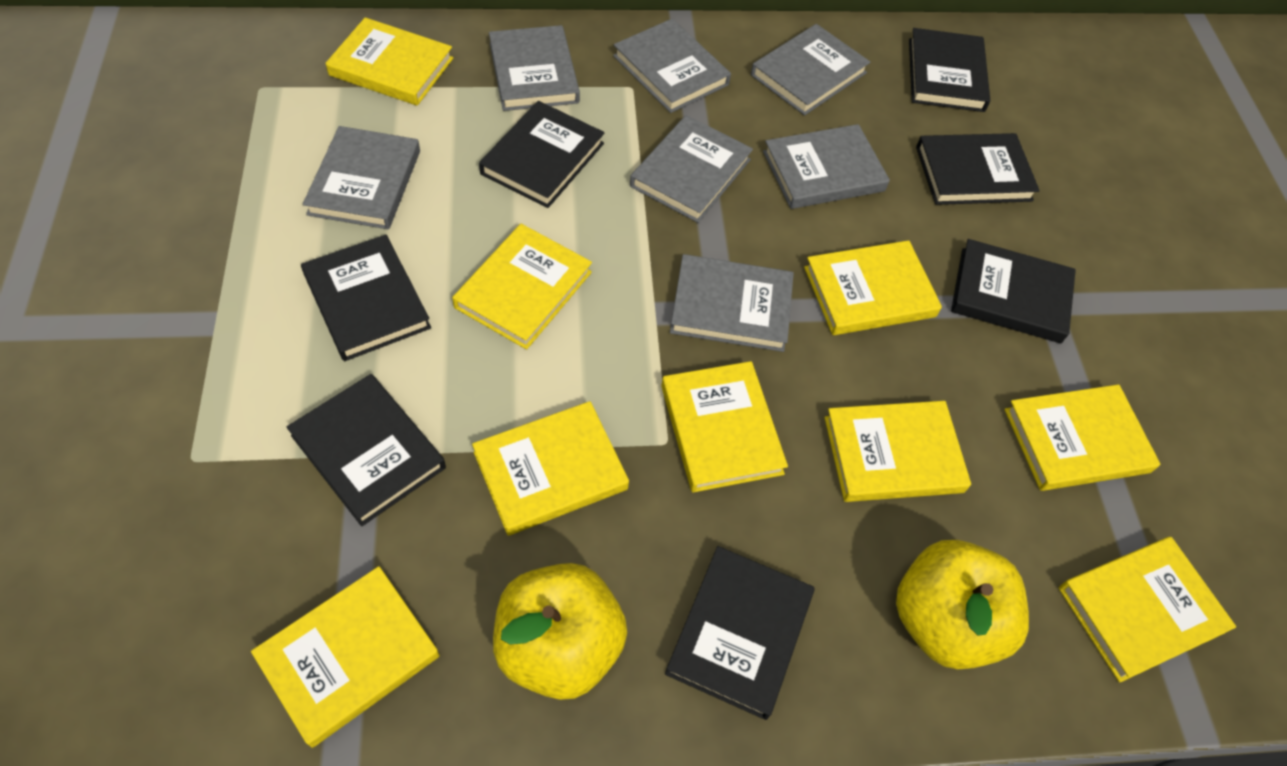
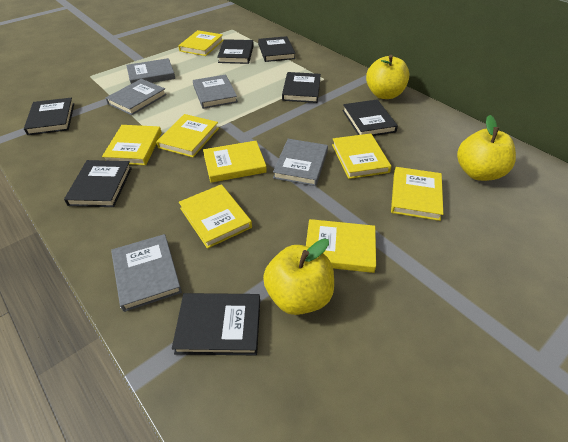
grey book: 7 -> 5
yellow apple: 2 -> 3
yellow book: 9 -> 8

